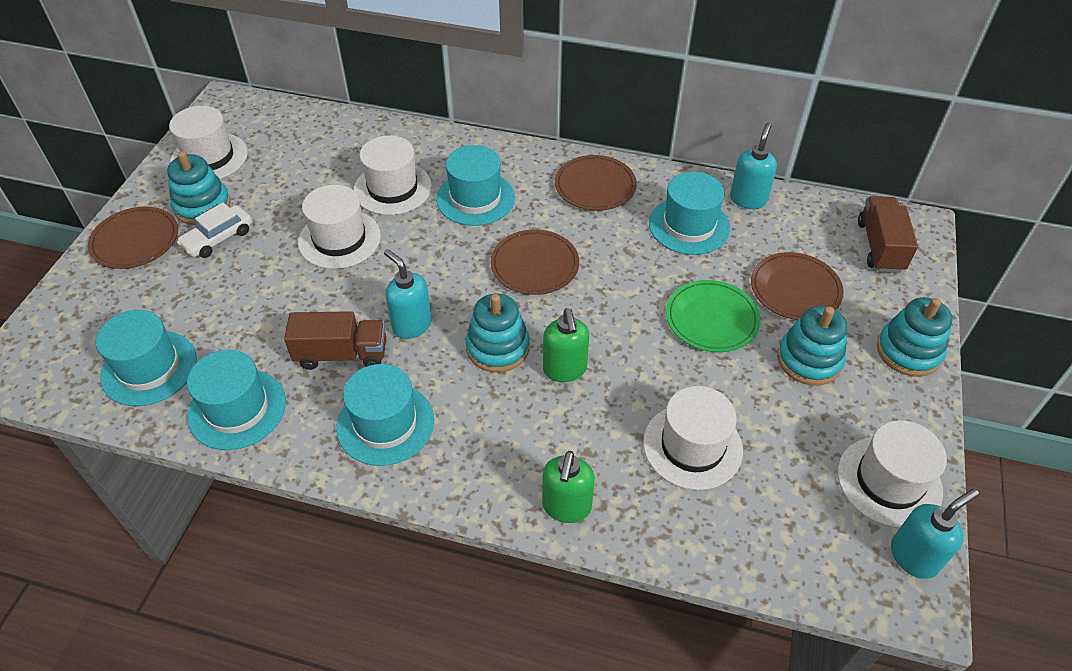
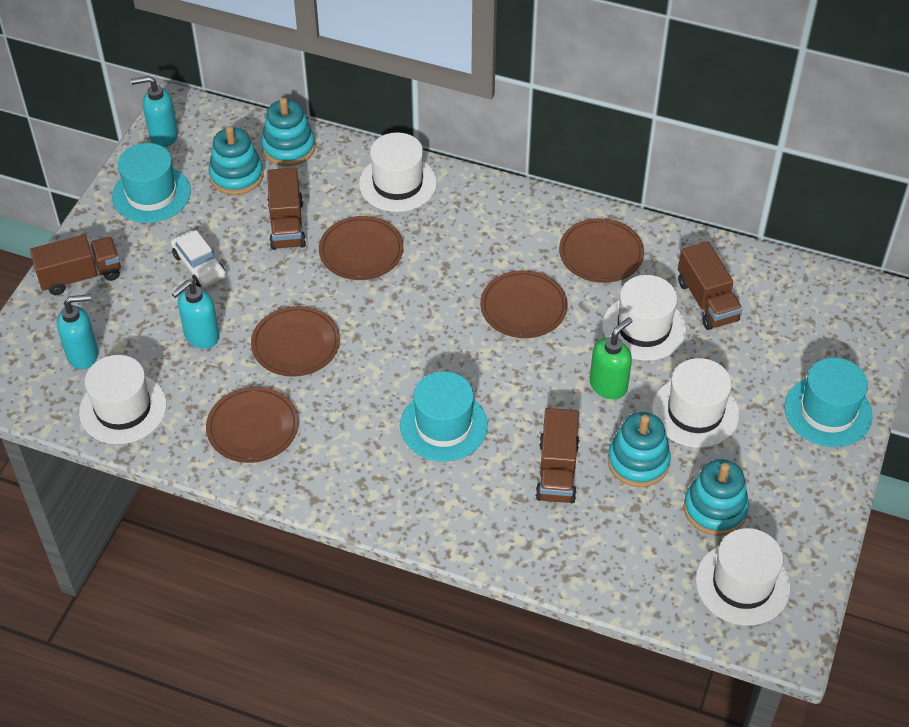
brown plate: 4 -> 5
brown truck: 2 -> 4
green plate: 1 -> 0
green soap dispenser: 2 -> 1
turquoise hat: 5 -> 3

